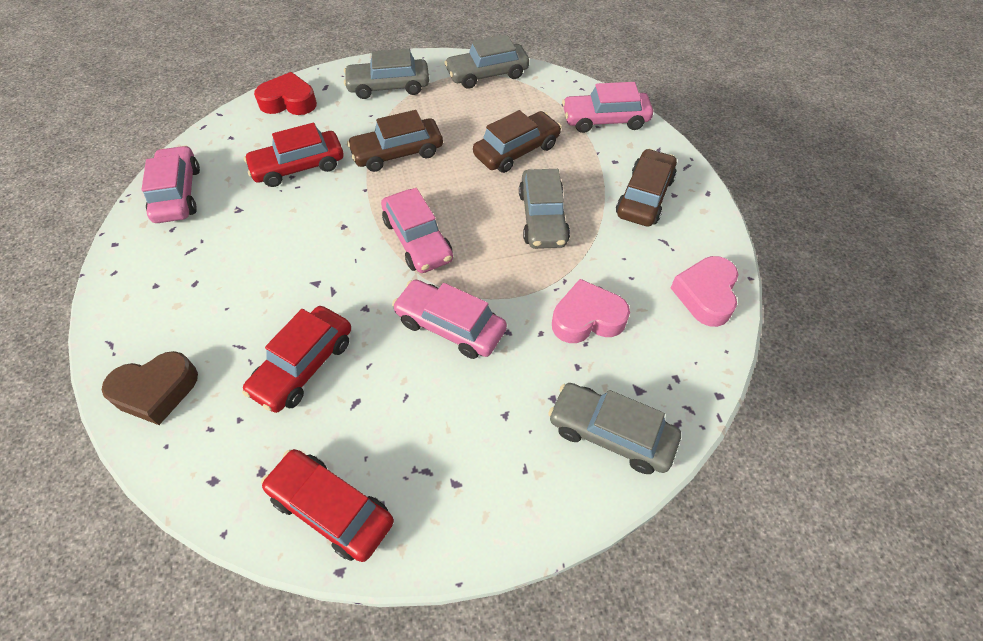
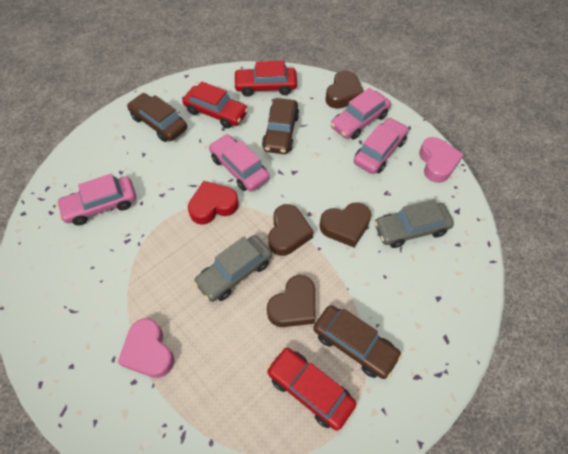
brown heart: 1 -> 4
grey car: 4 -> 2

